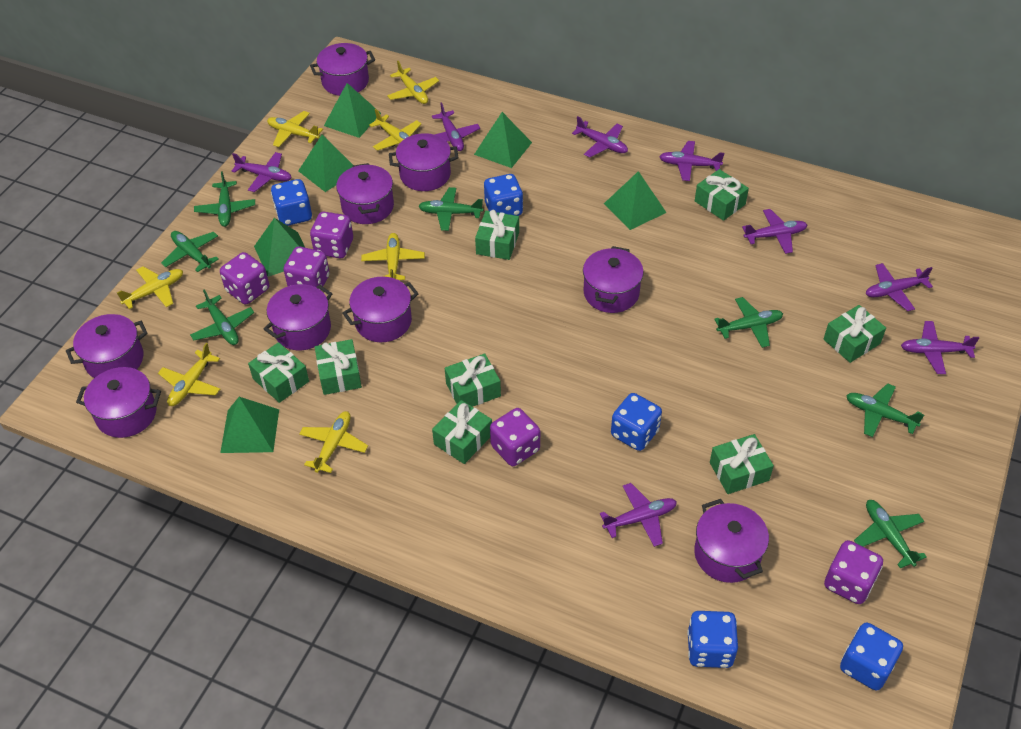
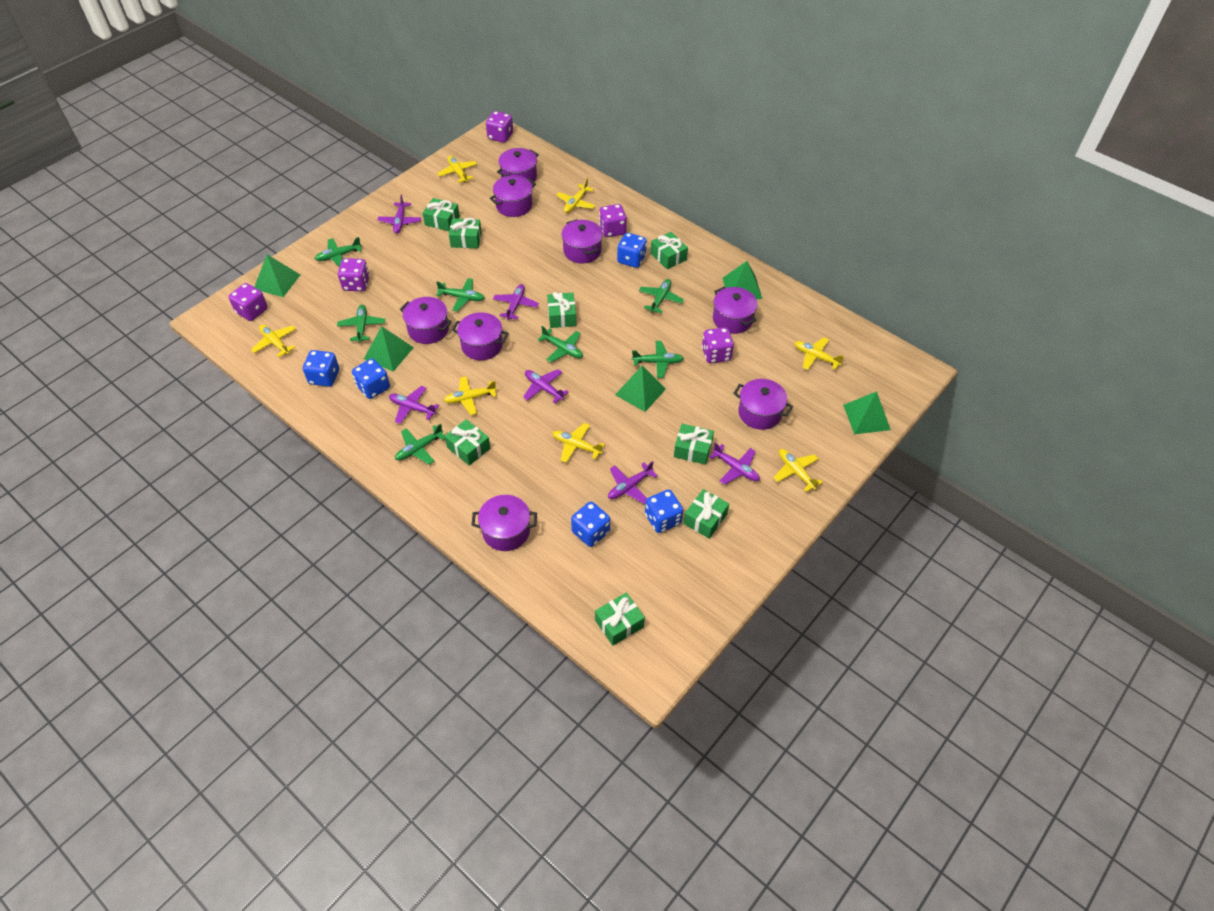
green pyramid: 6 -> 5
purple plane: 8 -> 6
purple pot: 9 -> 8

